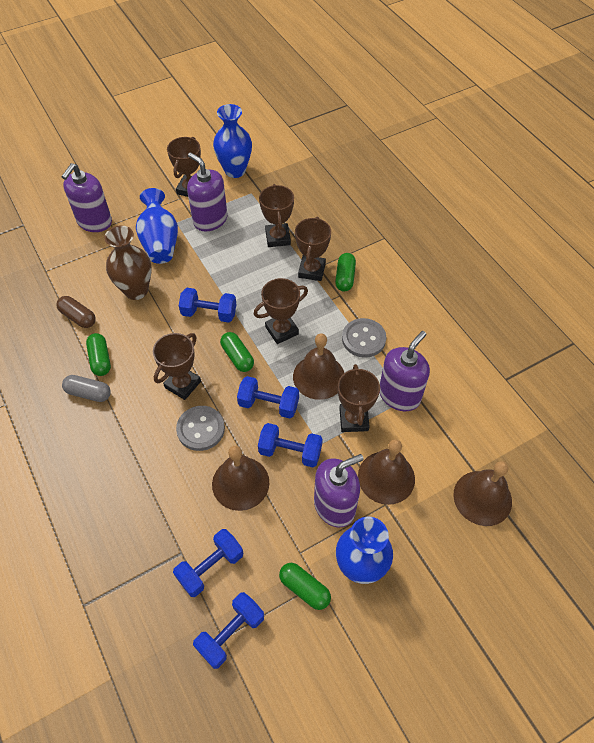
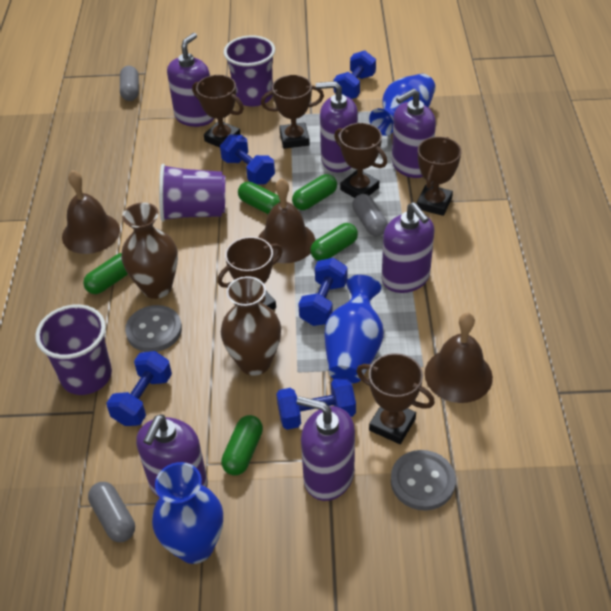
brown bell: 4 -> 3
brown capsule: 1 -> 0
brown vase: 1 -> 2
green capsule: 4 -> 5
grey capsule: 1 -> 3
purple cup: 0 -> 3
purple soap dispenser: 4 -> 6

